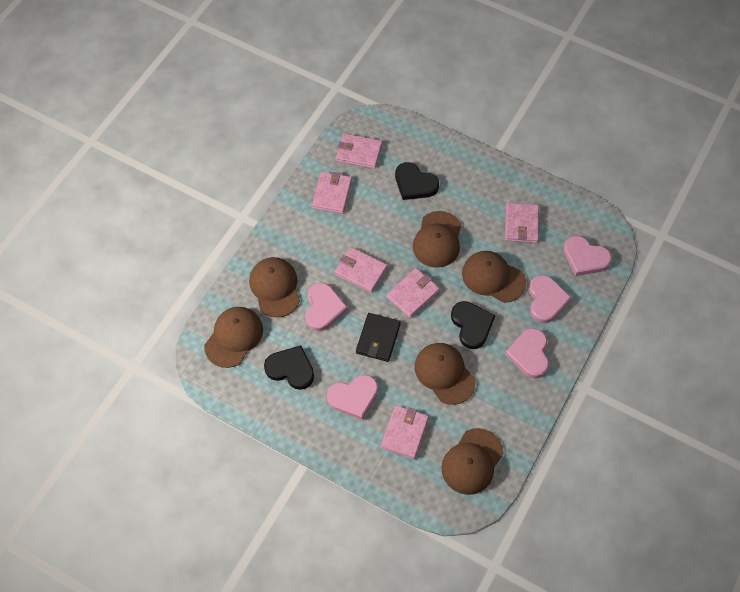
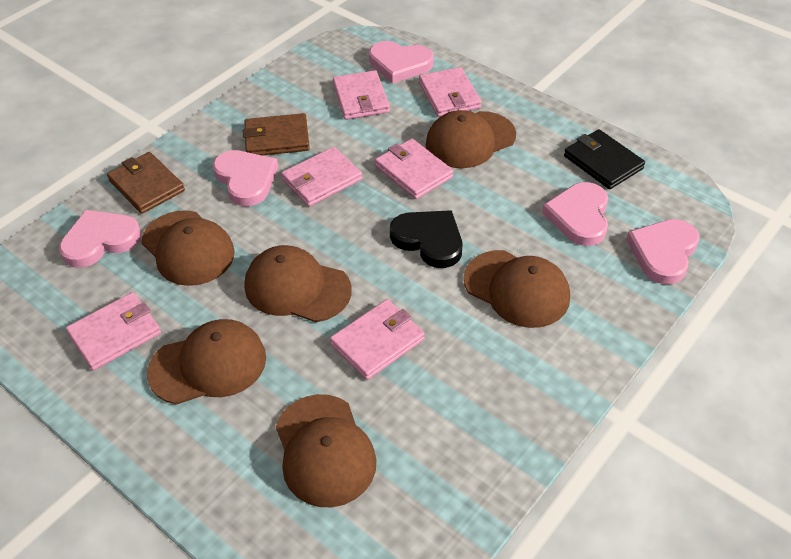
black heart: 3 -> 1
brown wallet: 0 -> 2

